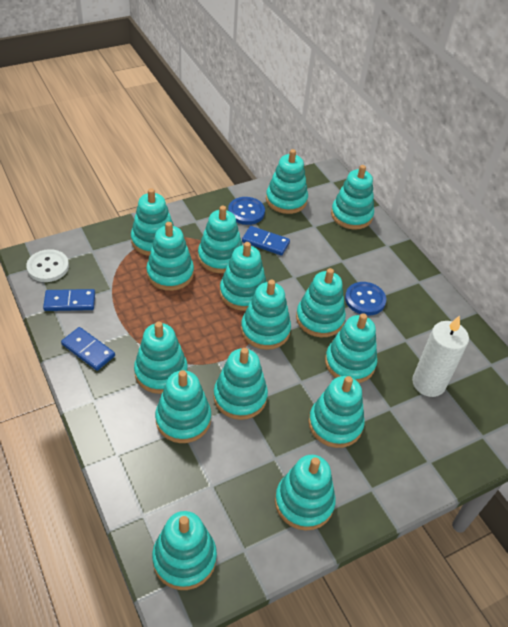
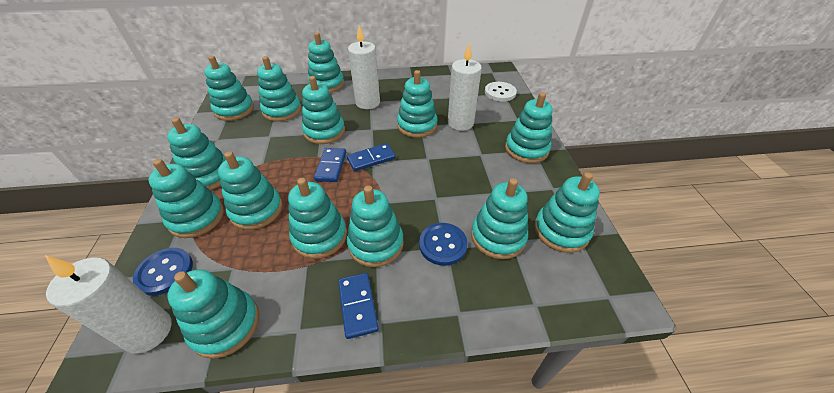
turquoise stacking toy: 15 -> 14
white candle: 1 -> 3

